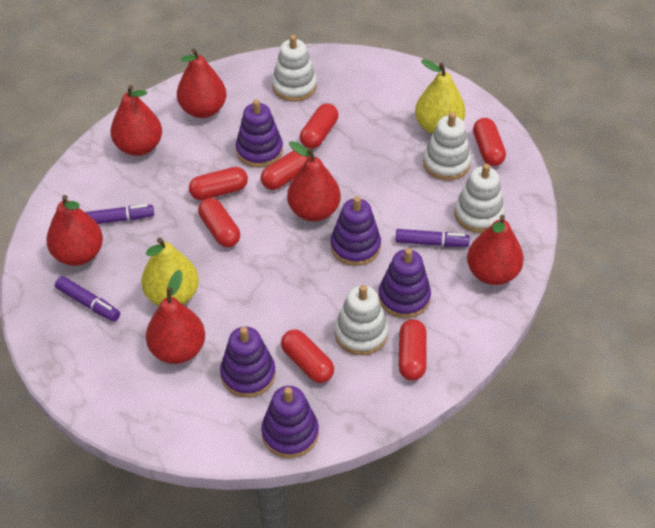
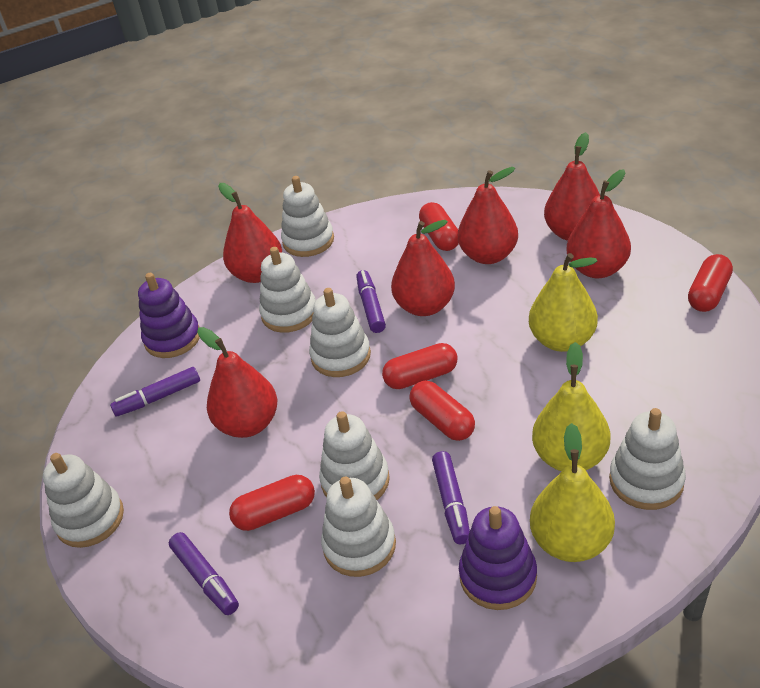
purple marker: 3 -> 4
purple stacking toy: 5 -> 2
red capsule: 7 -> 5
white stacking toy: 4 -> 7
yellow pear: 2 -> 3

